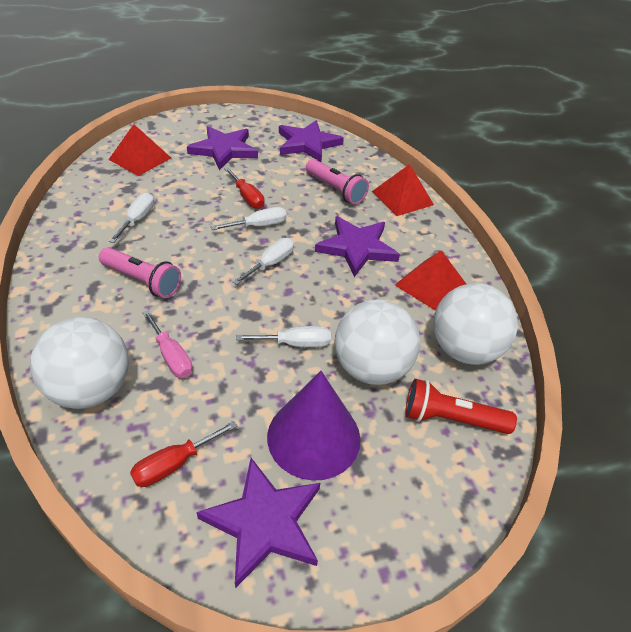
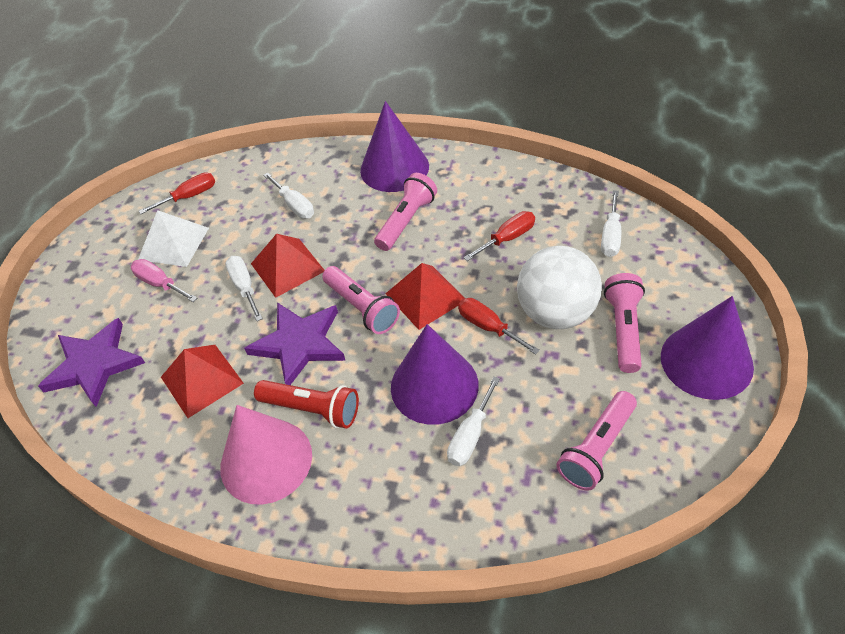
pink cone: 0 -> 1
pink flashlight: 2 -> 4
purple cone: 1 -> 3
purple star: 4 -> 2
red screwdriver: 2 -> 3
white ball: 3 -> 1
white pyramid: 0 -> 1

